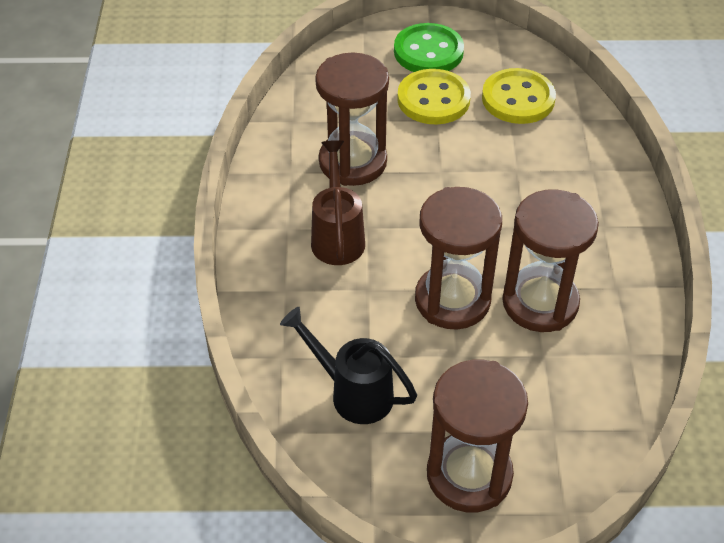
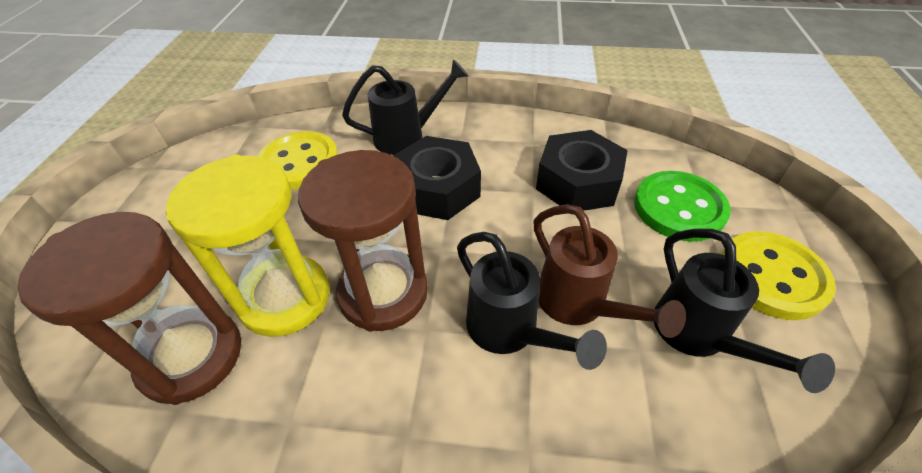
black nut: 0 -> 2
black watering can: 1 -> 3
brown hourglass: 4 -> 2
yellow hourglass: 0 -> 1

